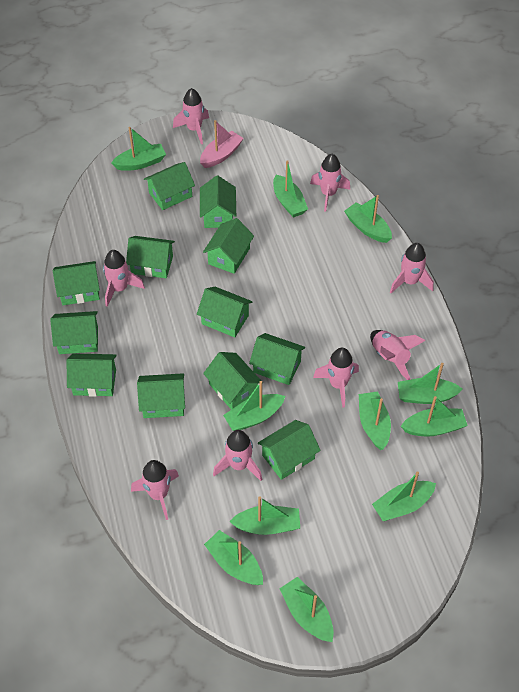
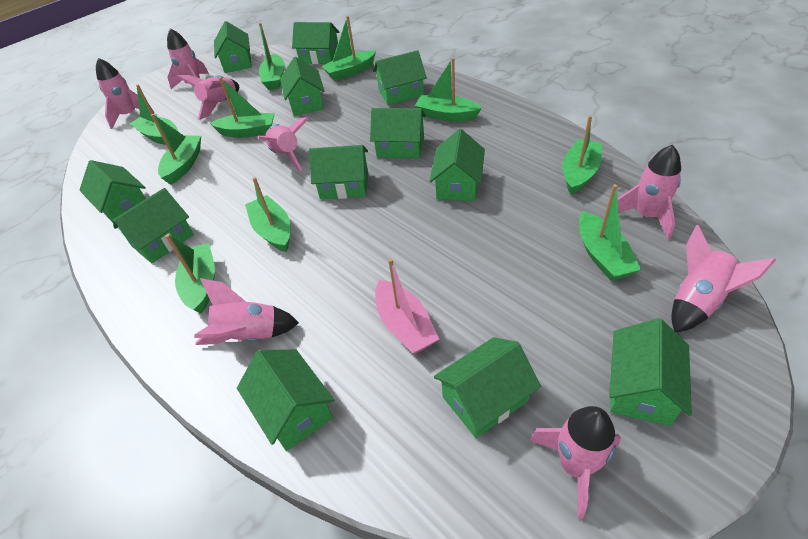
green boat: 11 -> 10

